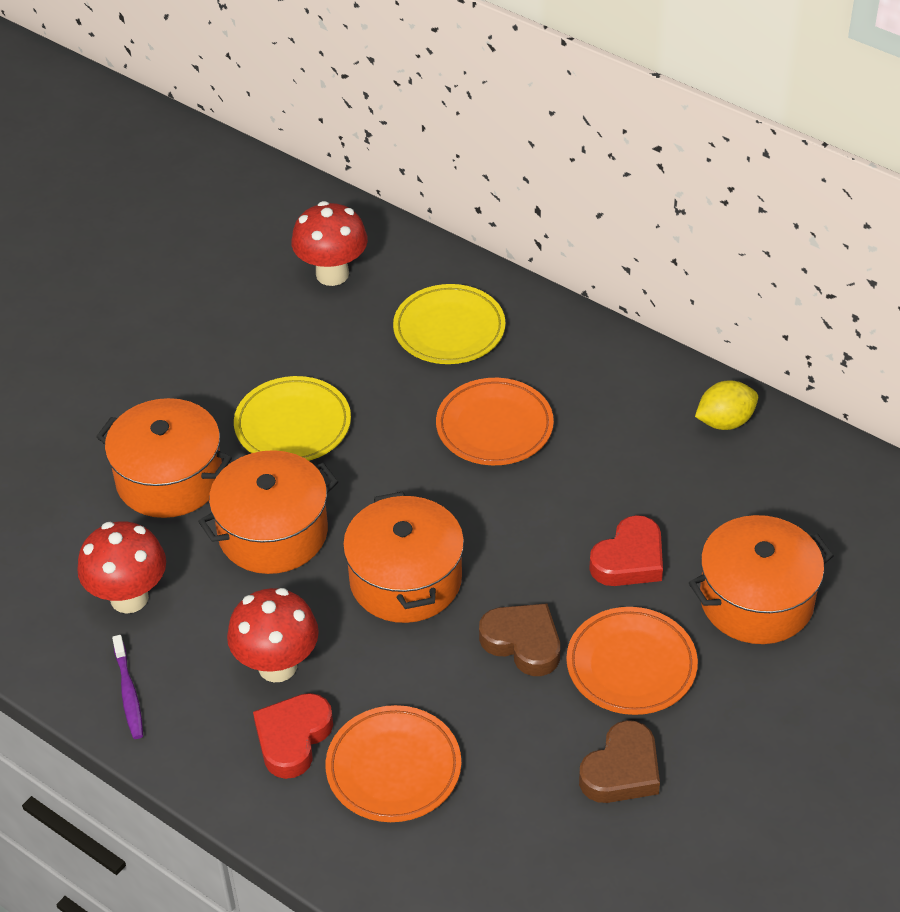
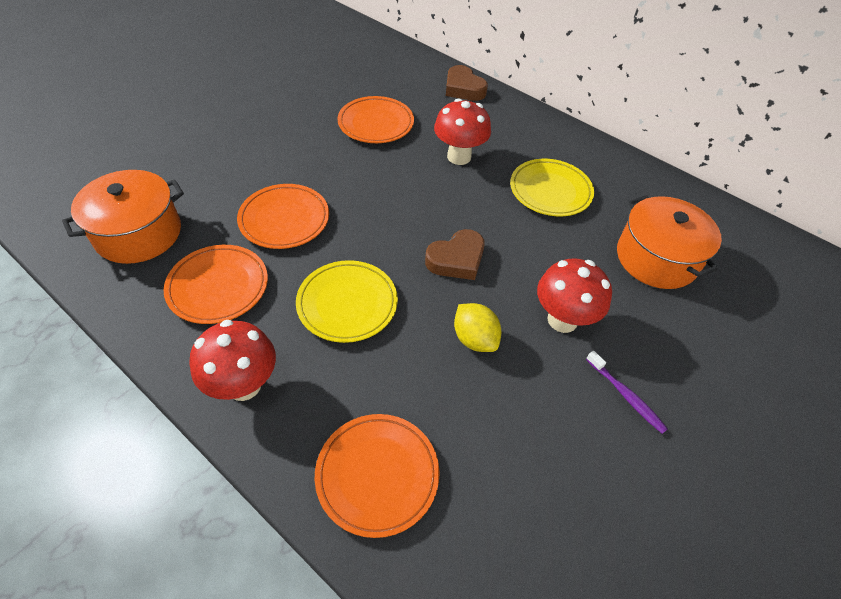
orange plate: 3 -> 4
orange pot: 4 -> 2
red heart: 2 -> 0

